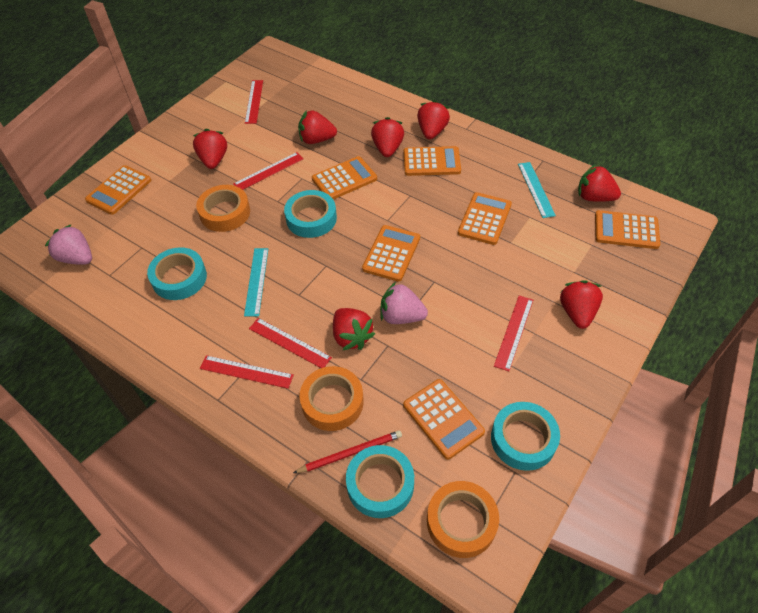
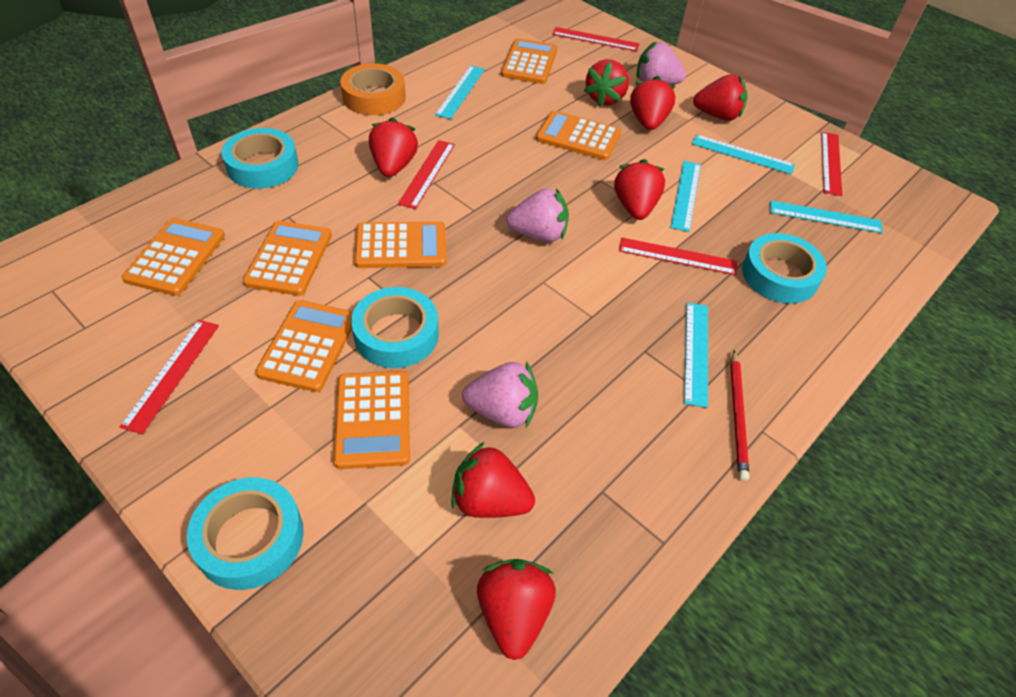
orange tape: 3 -> 1
pink strawberry: 2 -> 3
turquoise ruler: 2 -> 5

